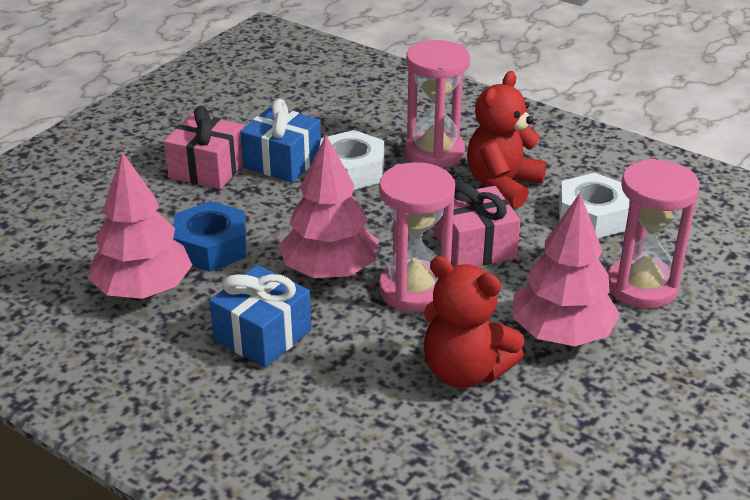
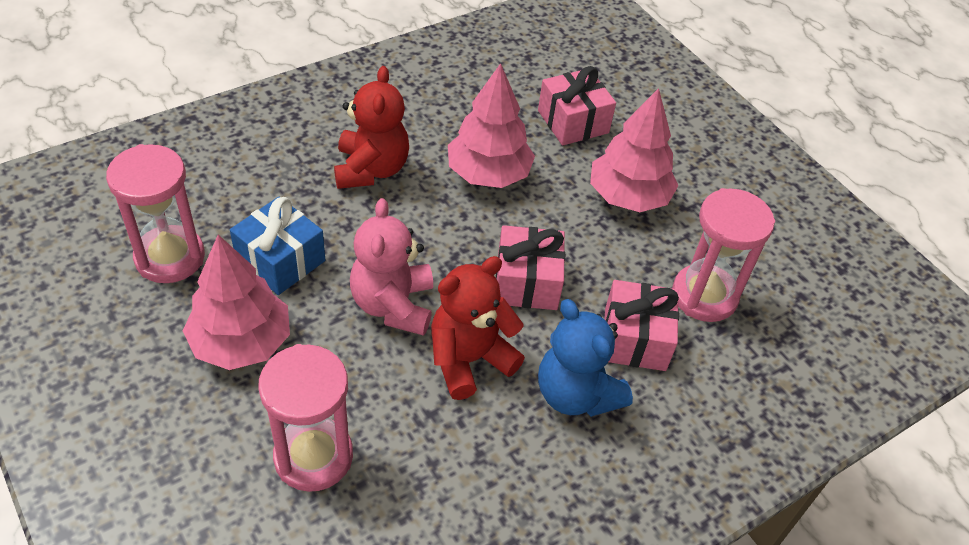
blue gift: 2 -> 1
blue nut: 1 -> 0
blue teddy bear: 0 -> 1
pink gift: 2 -> 3
pink teddy bear: 0 -> 1
white nut: 2 -> 0

